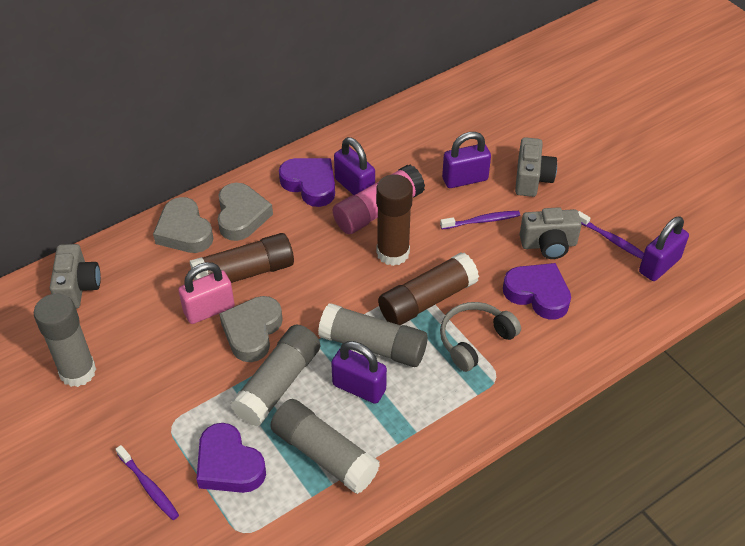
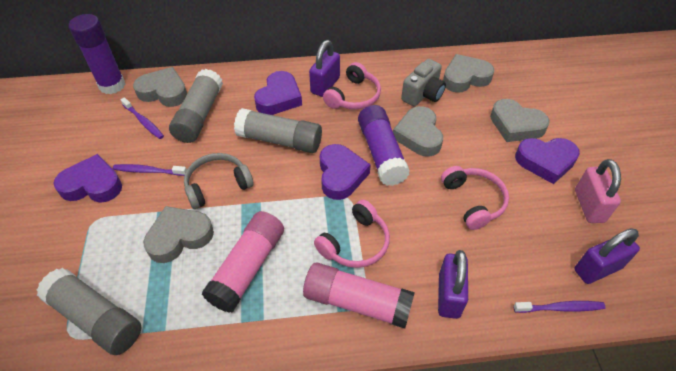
brown glue stick: 3 -> 0
grey camera: 3 -> 1
grey glue stick: 4 -> 3
grey heart: 3 -> 5
pink glue stick: 1 -> 2
pink headphones: 0 -> 3
purple glue stick: 0 -> 2
purple heart: 3 -> 4
purple padlock: 4 -> 3

